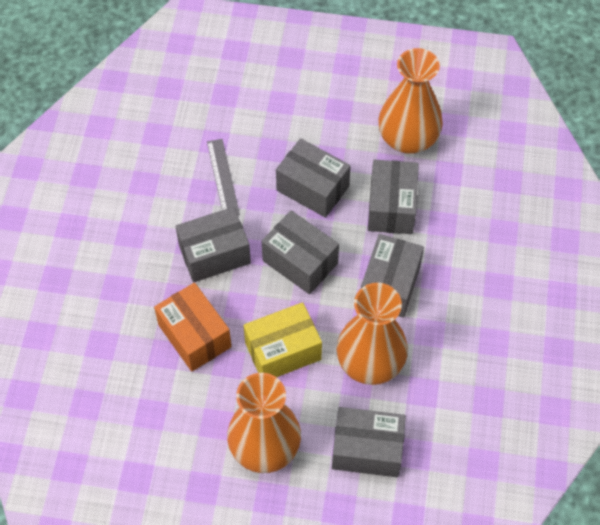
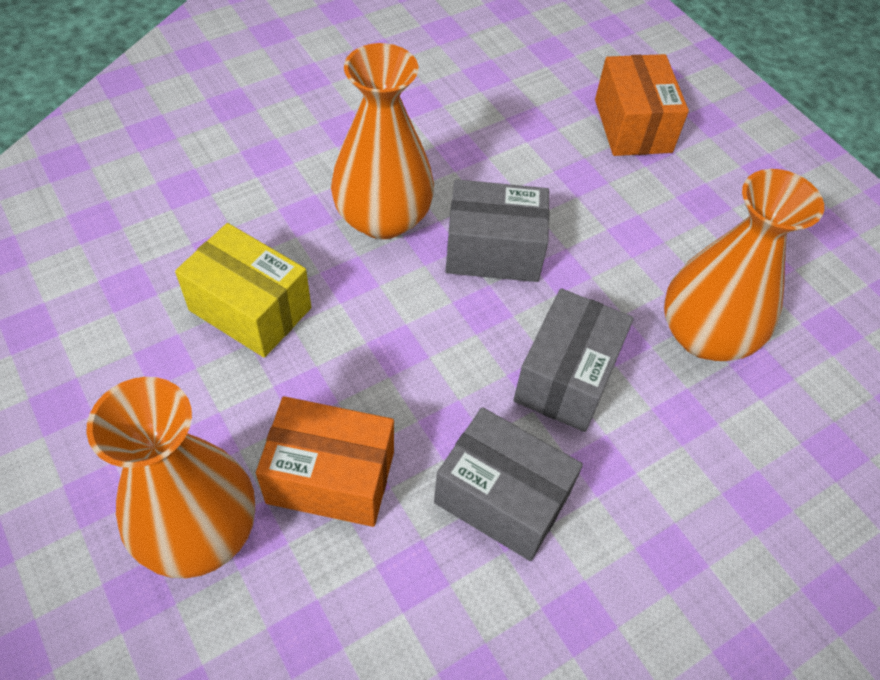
grey box: 6 -> 3
grey ruler: 1 -> 0
orange box: 1 -> 2

